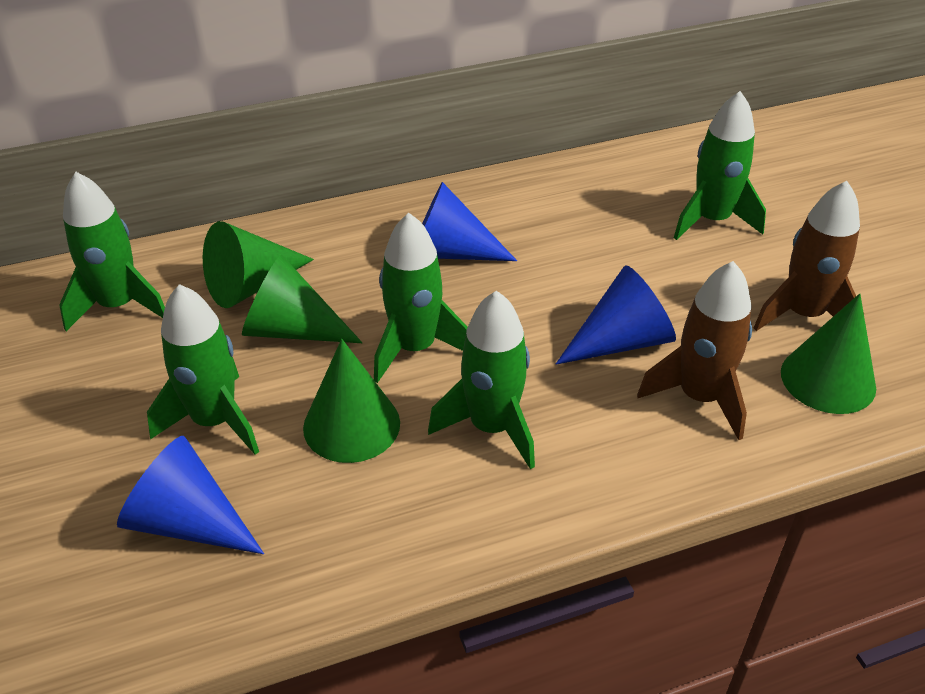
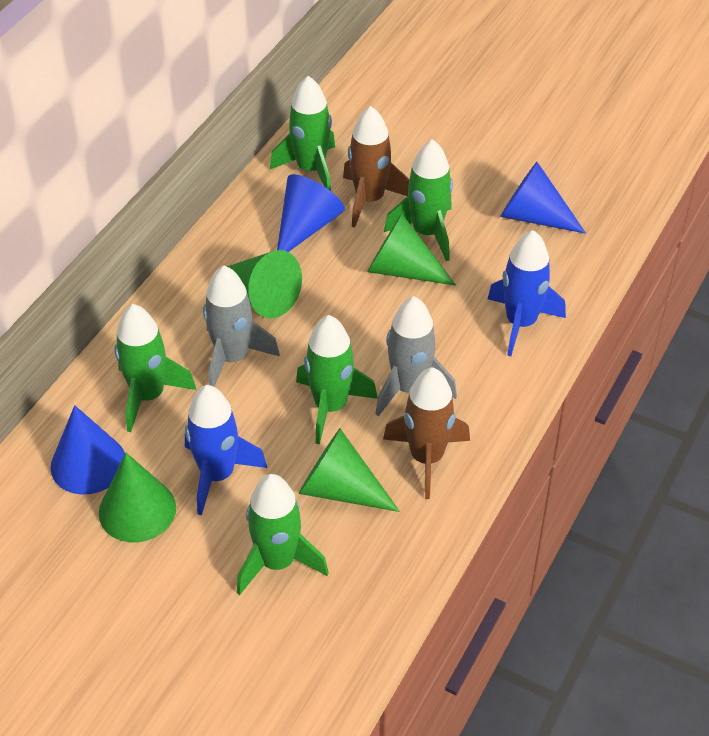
blue rocket: 0 -> 2
grey rocket: 0 -> 2

